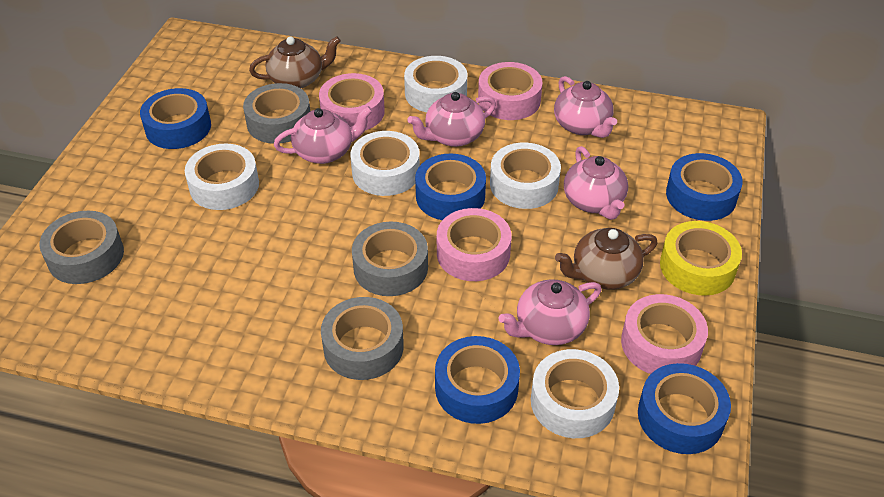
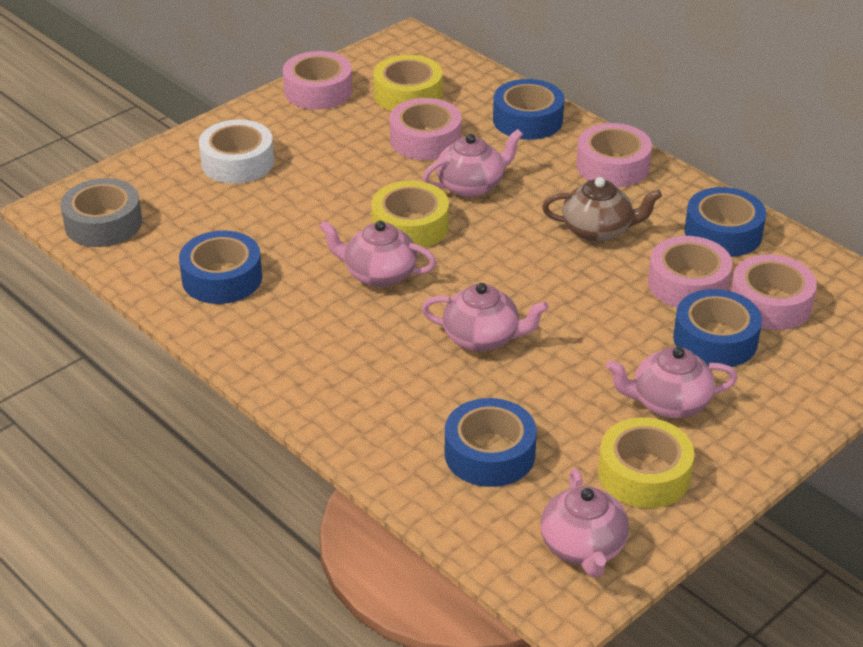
brown teapot: 2 -> 1
grey tape: 4 -> 1
pink tape: 4 -> 5
white tape: 5 -> 1
yellow tape: 1 -> 3

